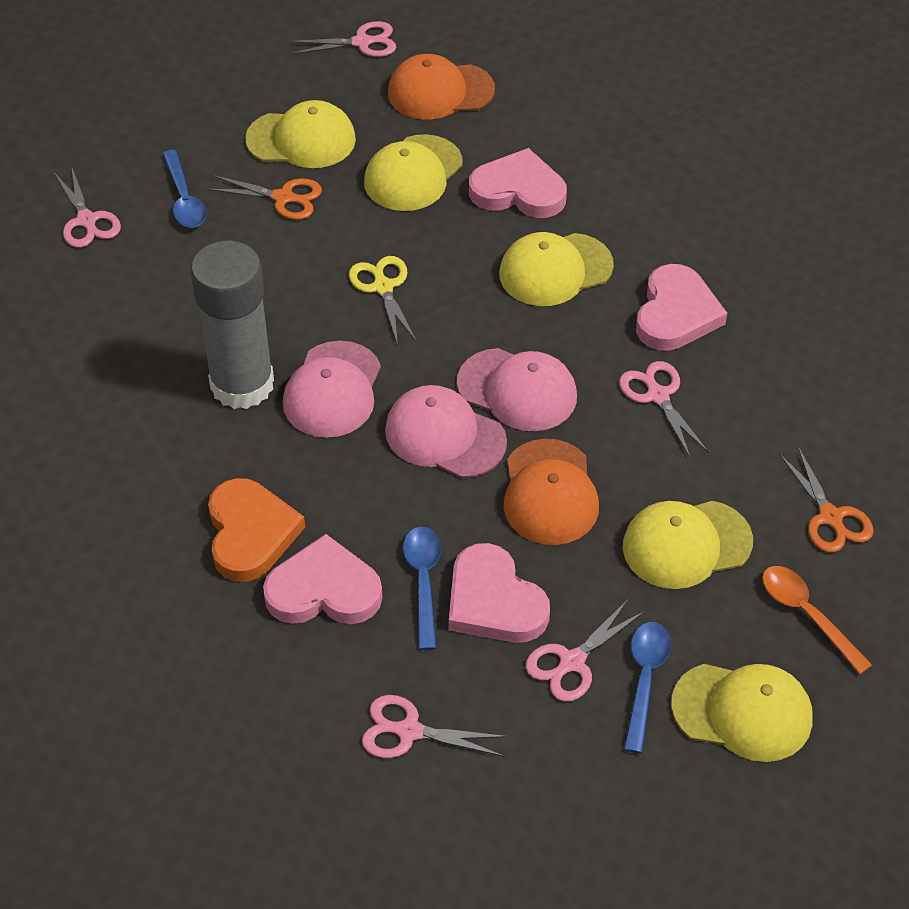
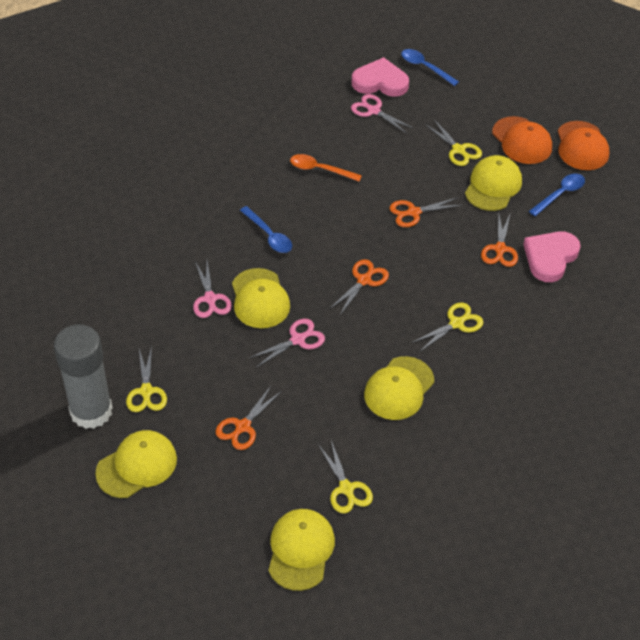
orange heart: 1 -> 0
orange scissors: 2 -> 4
pink cap: 3 -> 0
pink heart: 4 -> 2
pink scissors: 5 -> 3
yellow scissors: 1 -> 4

